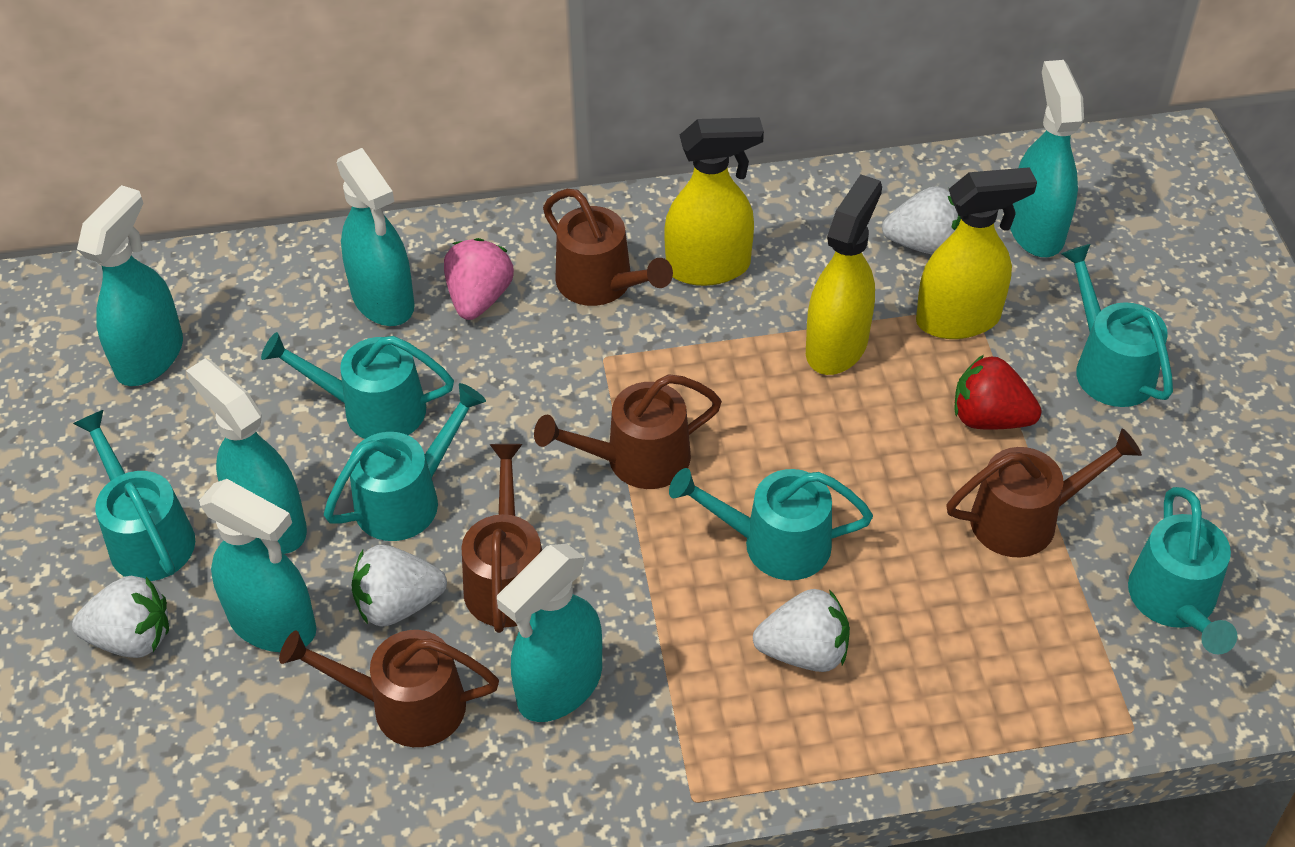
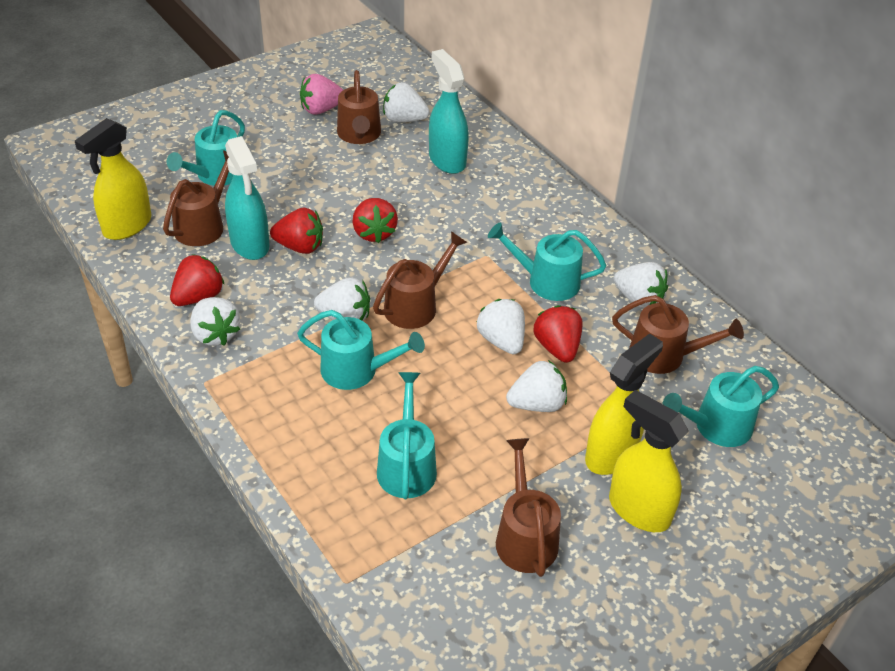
red strawberry: 1 -> 4
turquoise spray bottle: 6 -> 2
turquoise watering can: 6 -> 5
white strawberry: 4 -> 6

